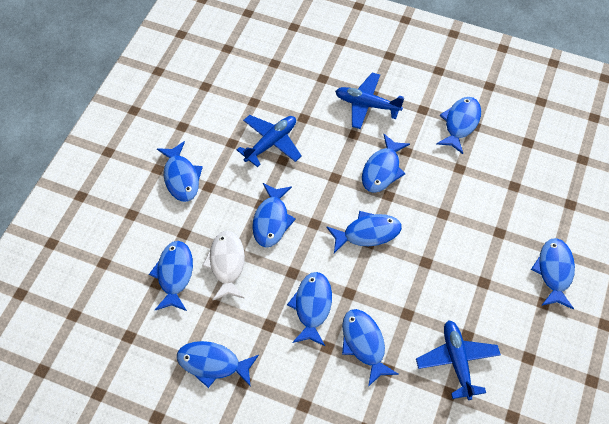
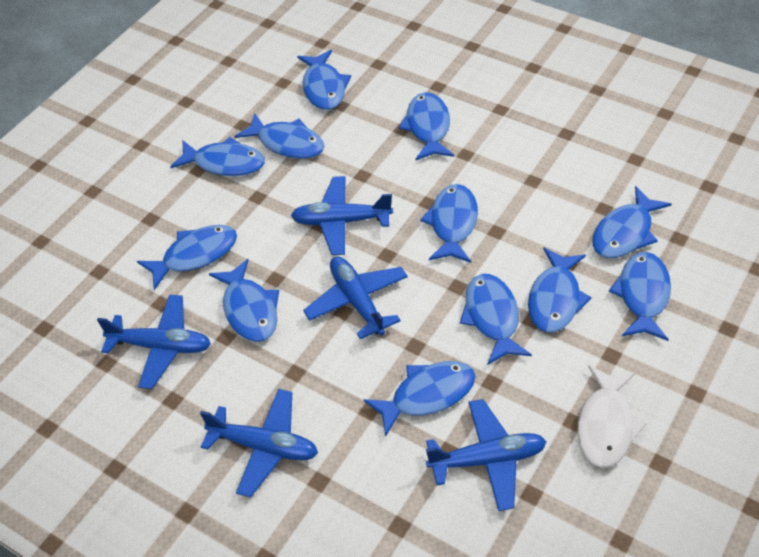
blue fish: 10 -> 12
blue plane: 3 -> 5

